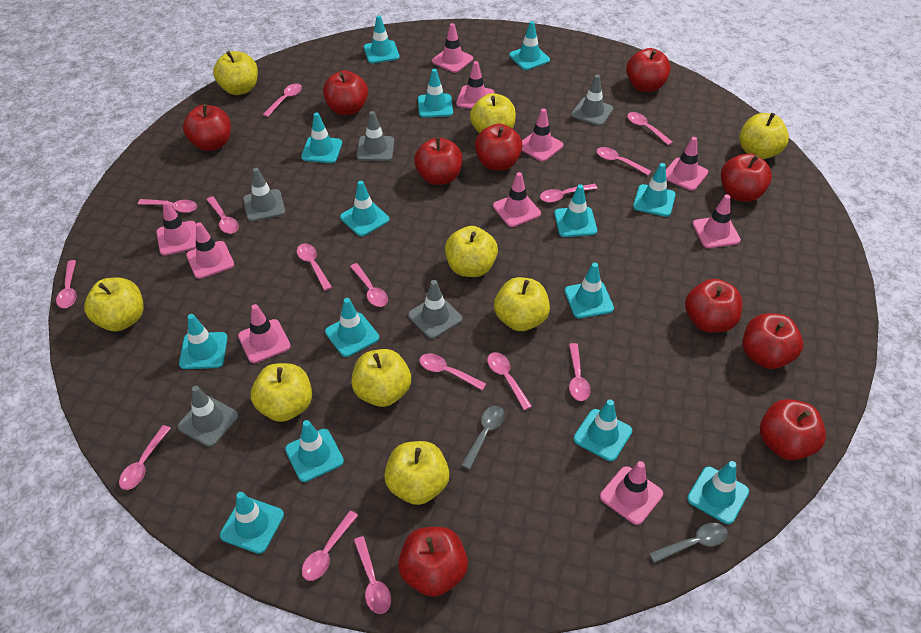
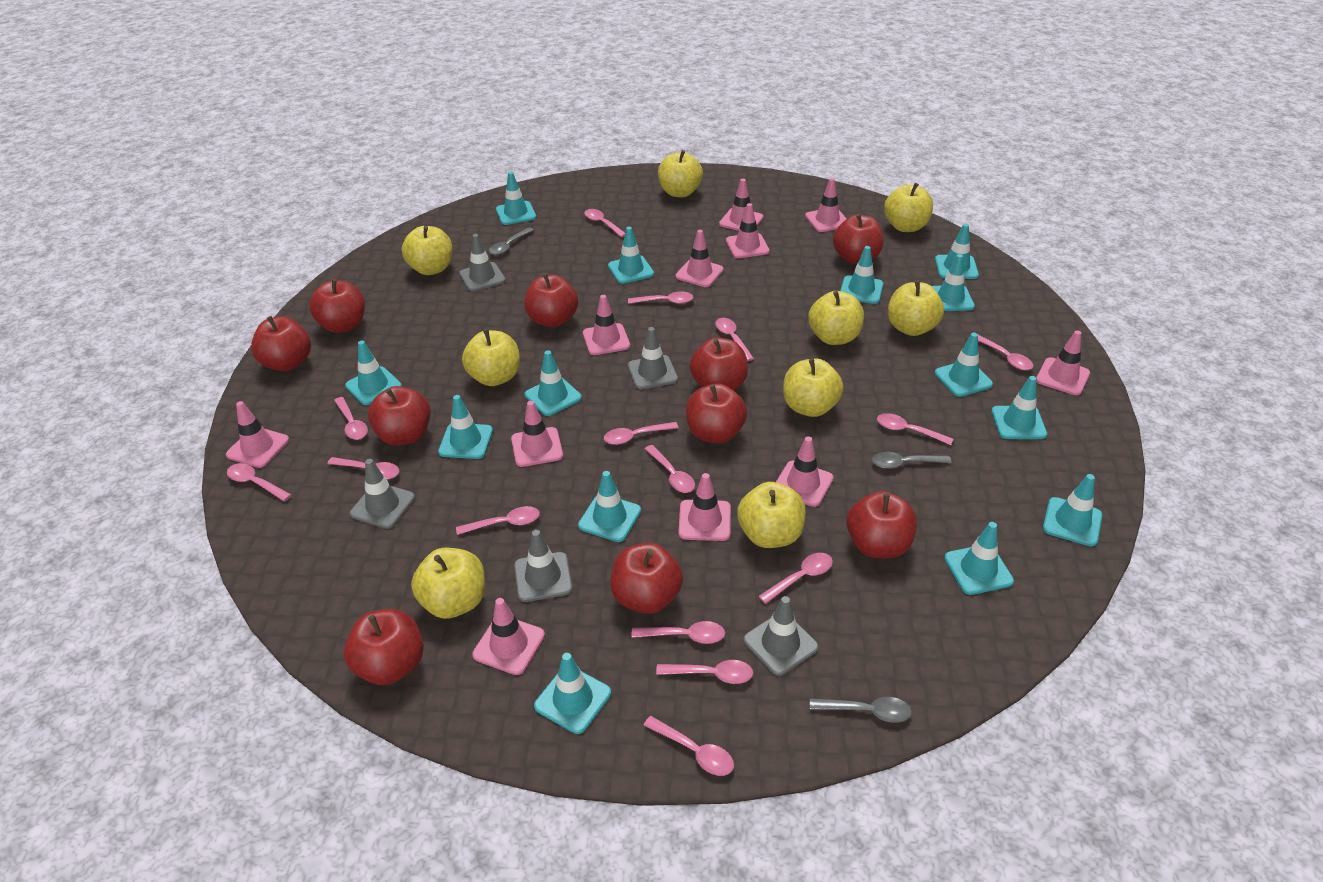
grey spoon: 2 -> 3
pink traffic cone: 10 -> 11

